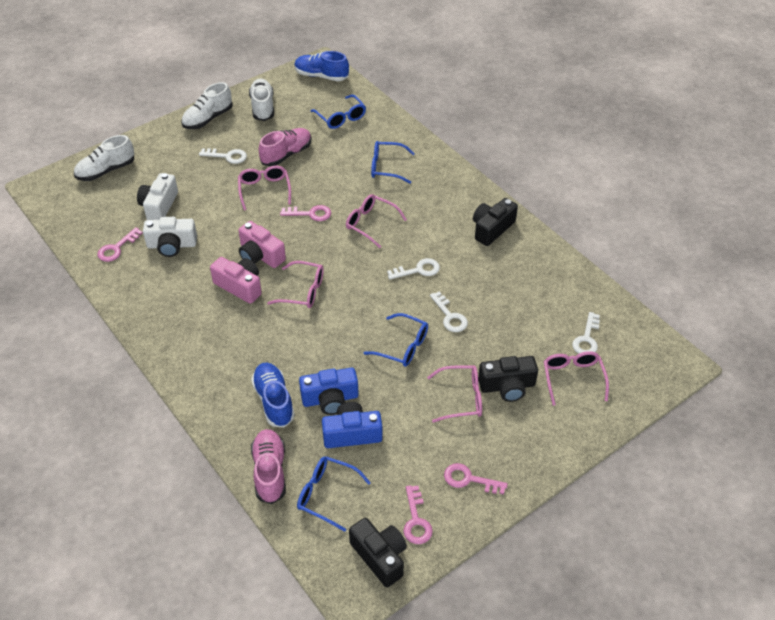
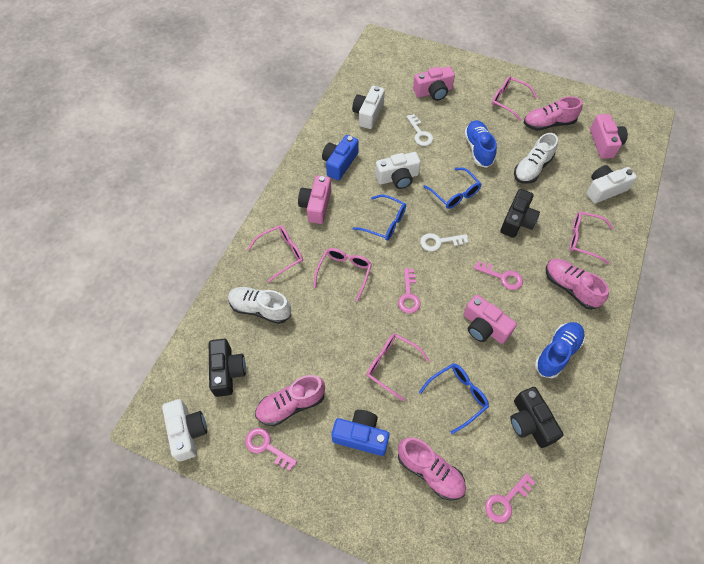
blue glasses: 4 -> 3
pink camera: 2 -> 4
pink shoe: 2 -> 4
white camera: 2 -> 4
white key: 4 -> 2
white shoe: 3 -> 2

